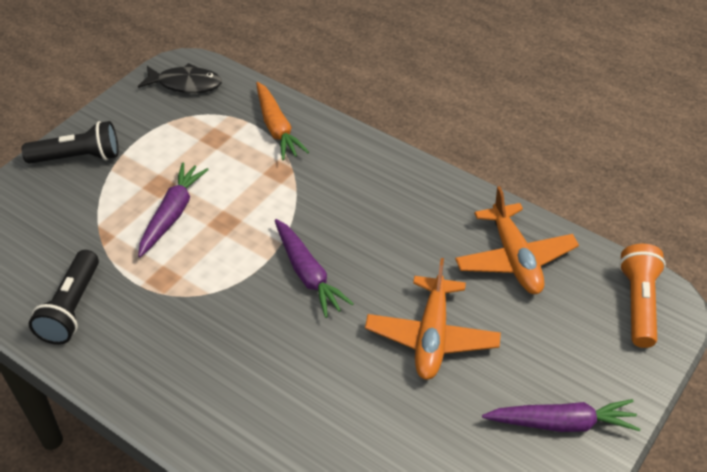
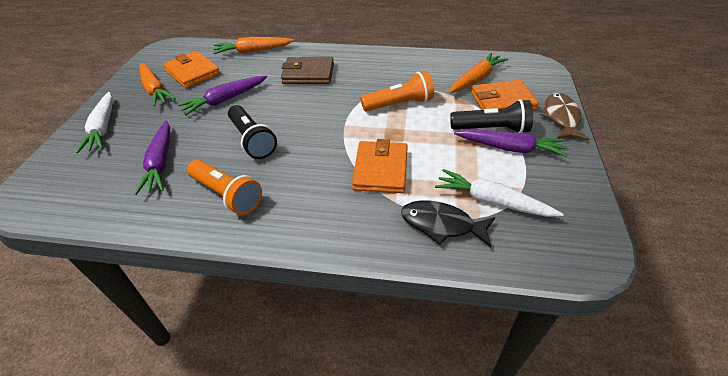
brown fish: 0 -> 1
brown wallet: 0 -> 1
orange carrot: 1 -> 3
orange flashlight: 1 -> 2
orange plane: 2 -> 0
orange wallet: 0 -> 3
white carrot: 0 -> 2

